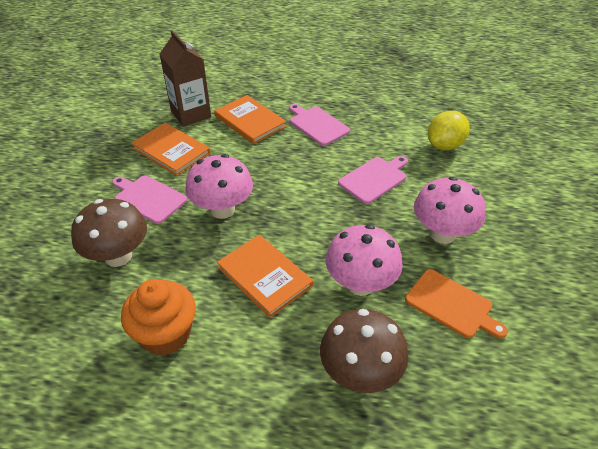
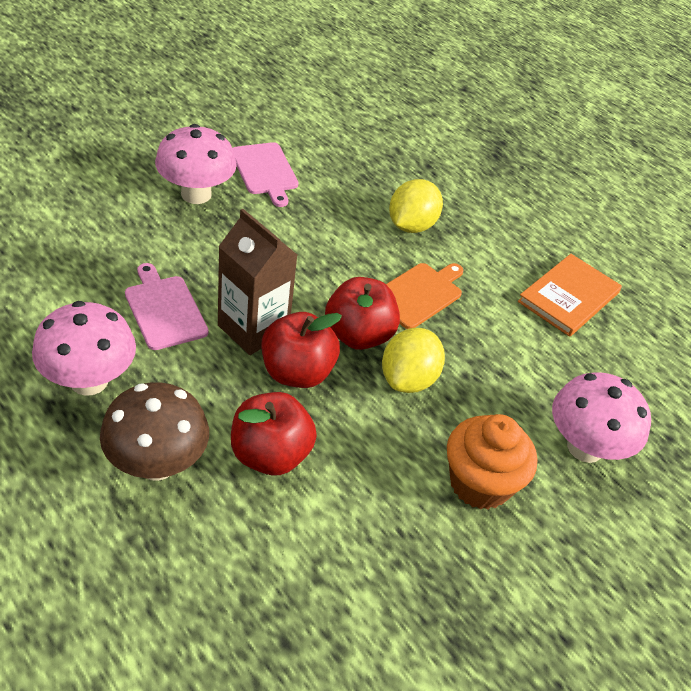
brown mushroom: 2 -> 1
orange book: 3 -> 1
pink cutting board: 3 -> 2
red apple: 0 -> 3
yellow lemon: 1 -> 2

